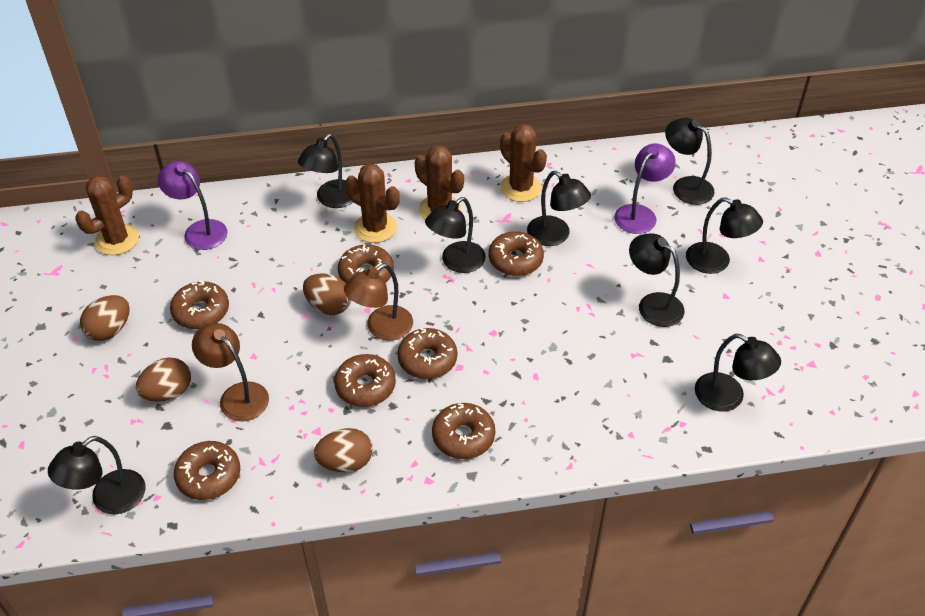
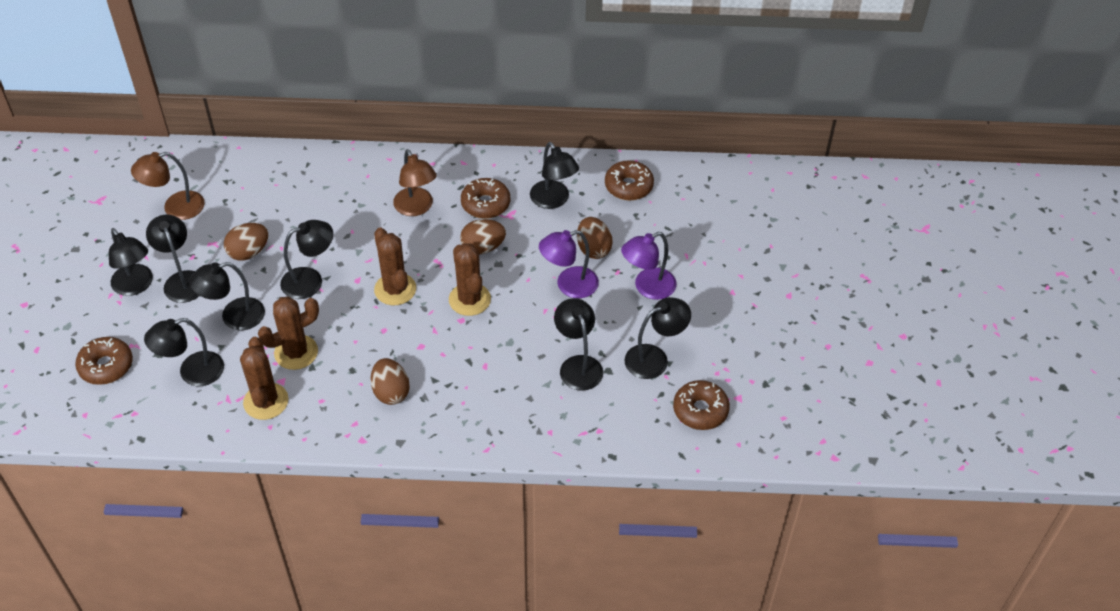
brown donut: 7 -> 4

